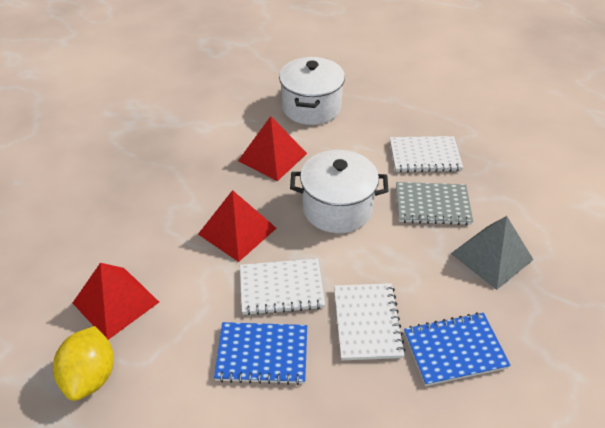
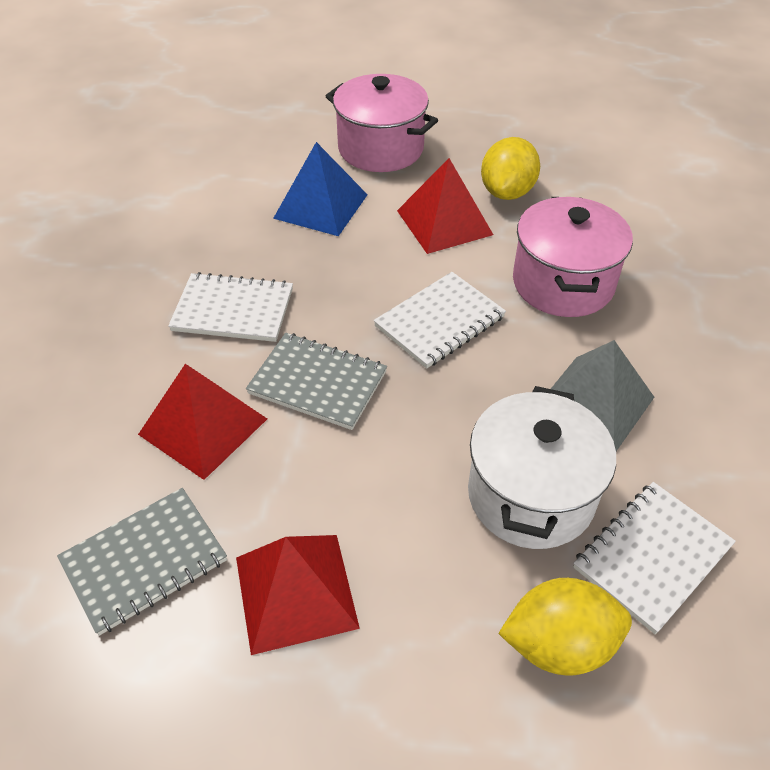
blue notebook: 2 -> 0
blue pyramid: 0 -> 1
grey notebook: 1 -> 2
pink pot: 0 -> 2
white pot: 2 -> 1
yellow lemon: 1 -> 2

